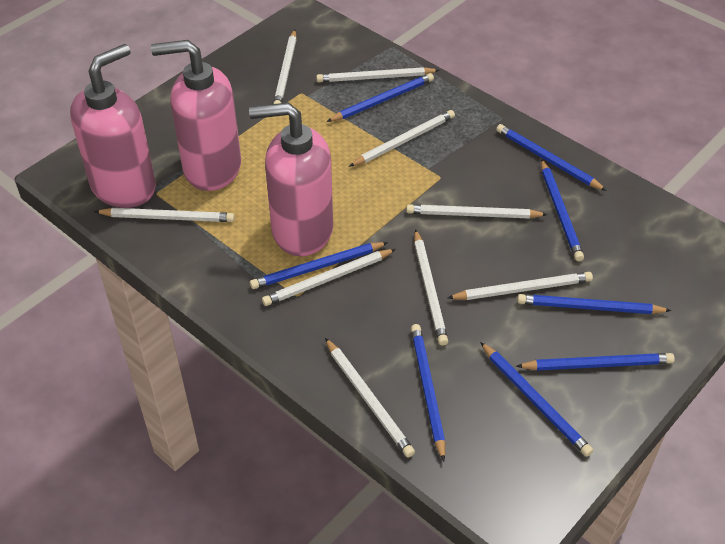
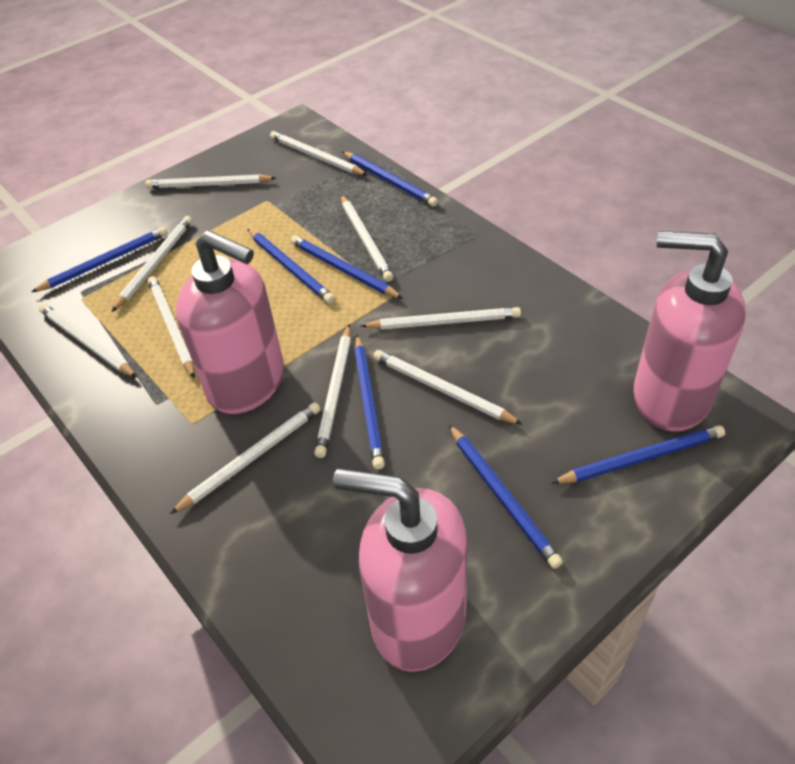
blue pencil: 8 -> 7
white pencil: 9 -> 10

